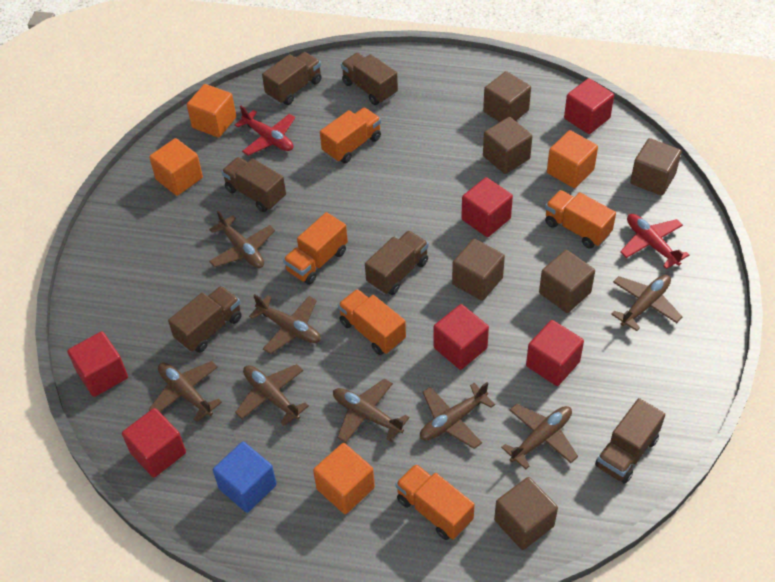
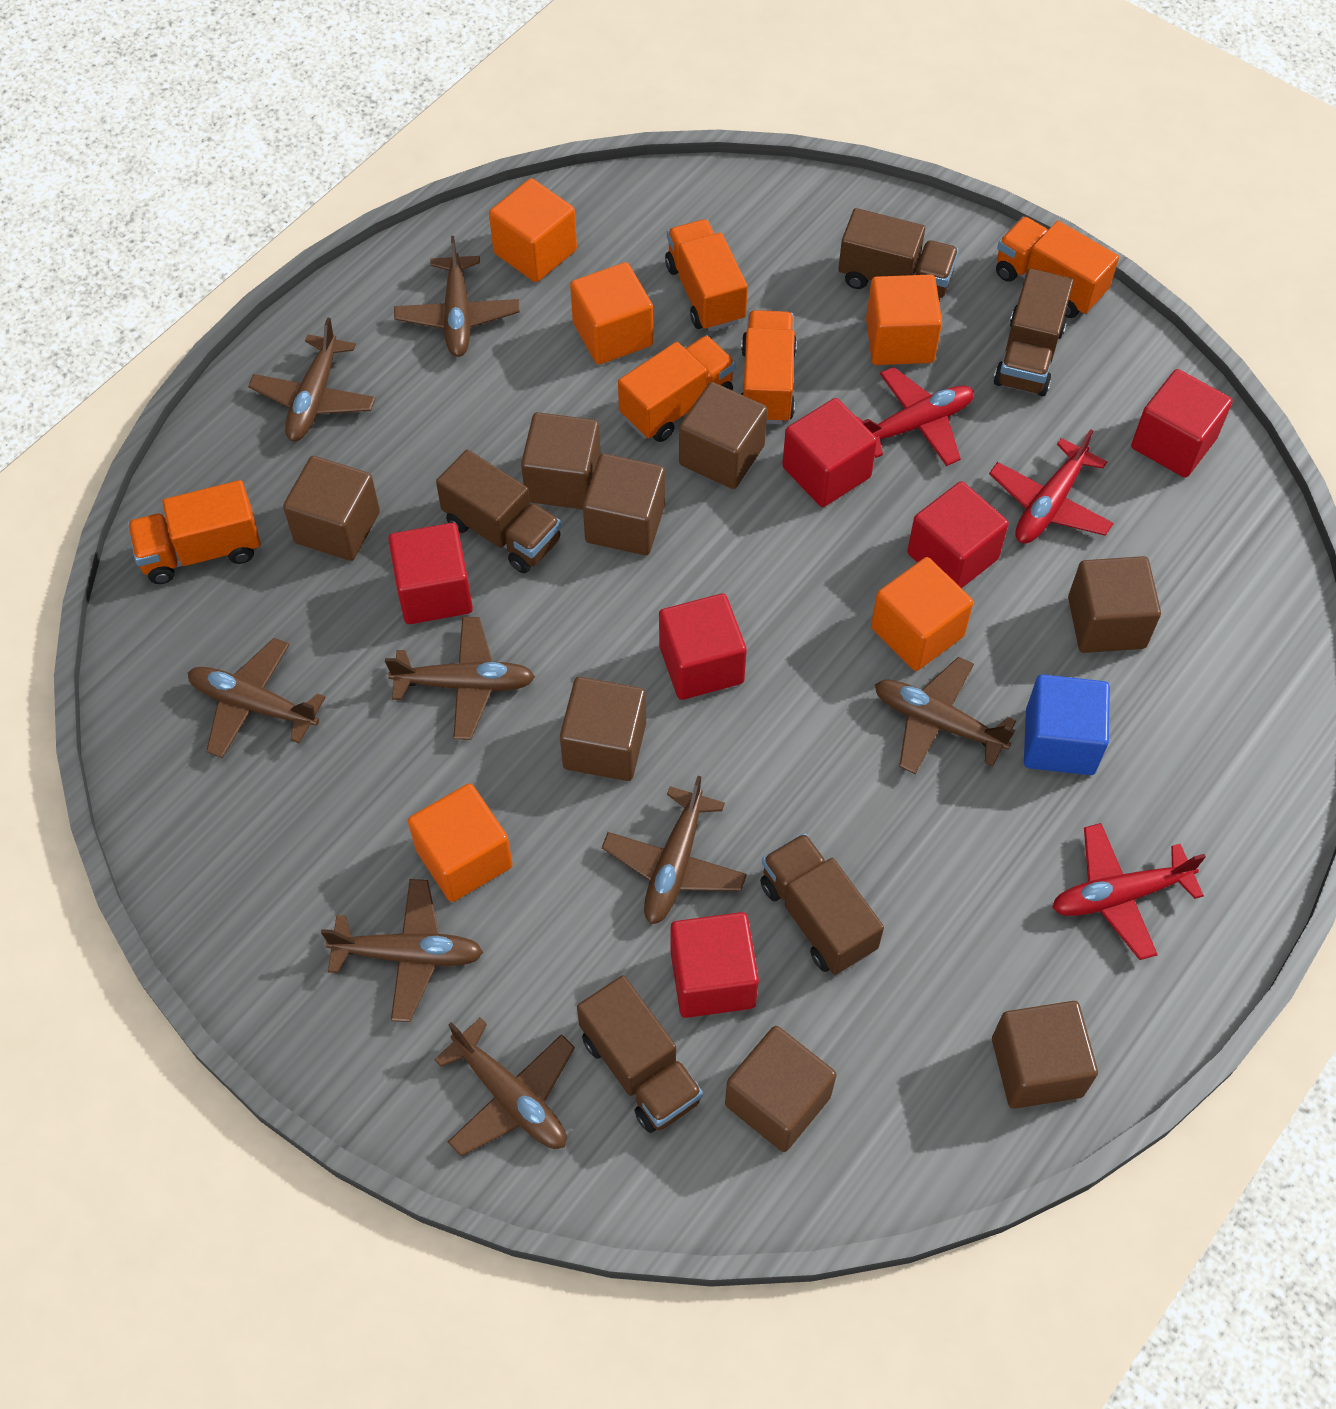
brown cube: 6 -> 8
brown truck: 6 -> 5
orange cube: 4 -> 5
red plane: 2 -> 3

